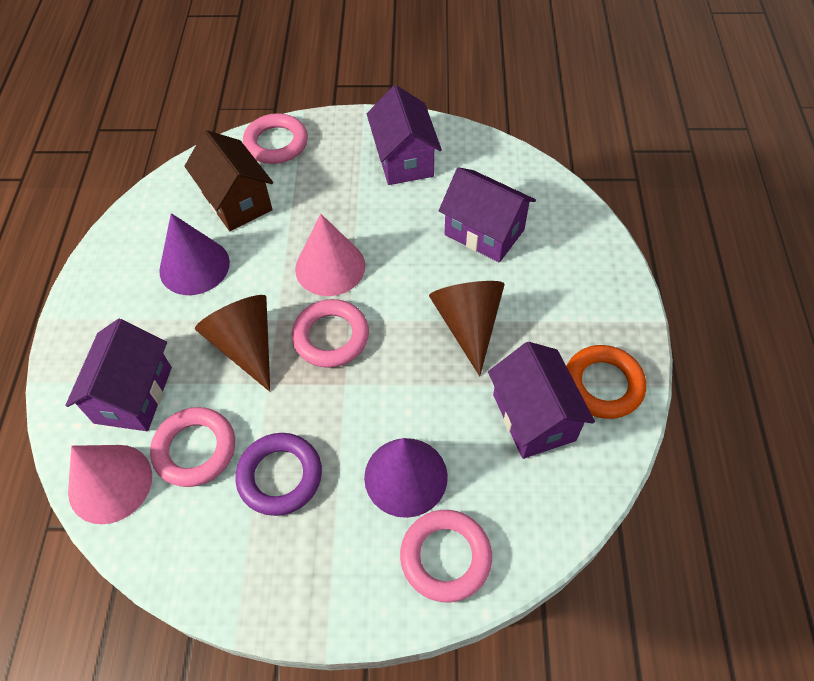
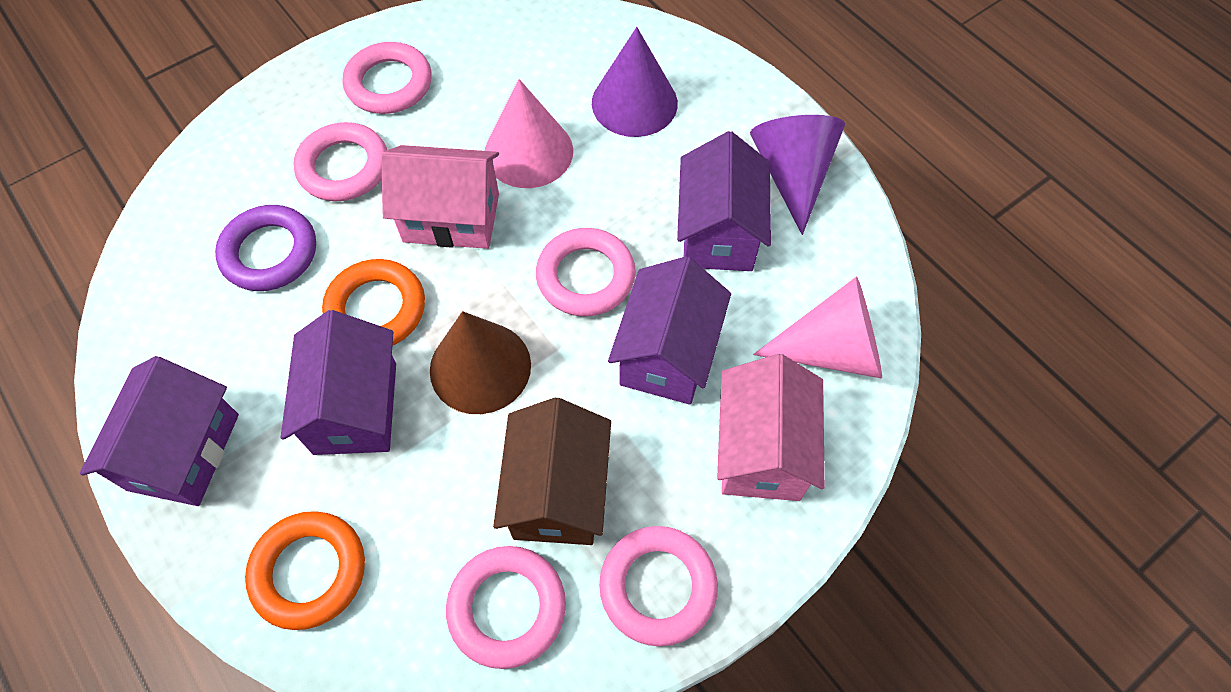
brown cone: 2 -> 1
orange ring: 1 -> 2
pink house: 0 -> 2
pink ring: 4 -> 5

